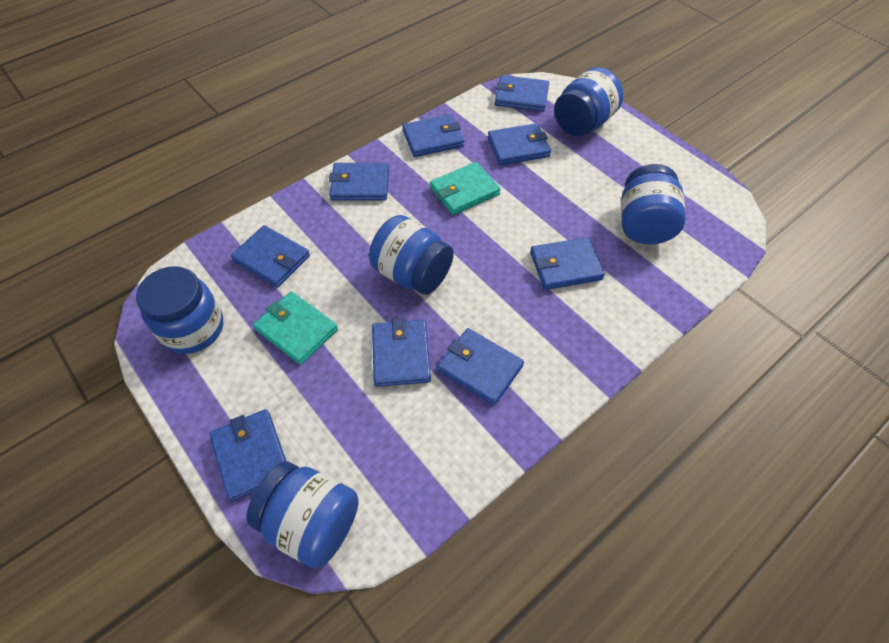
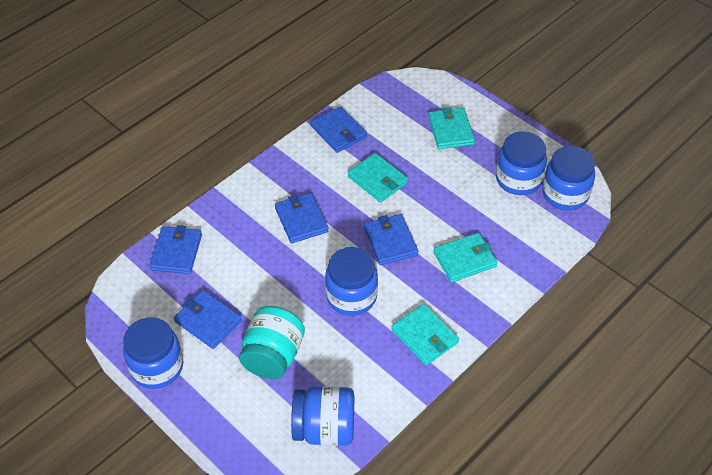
blue wallet: 9 -> 5
turquoise jar: 0 -> 1
turquoise wallet: 2 -> 4

